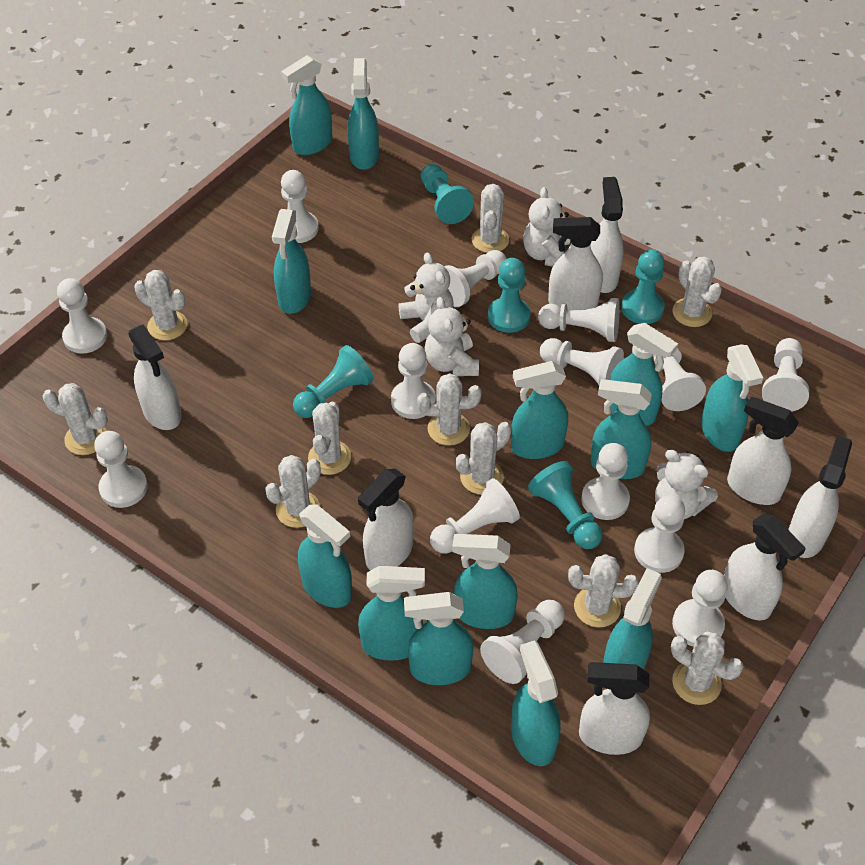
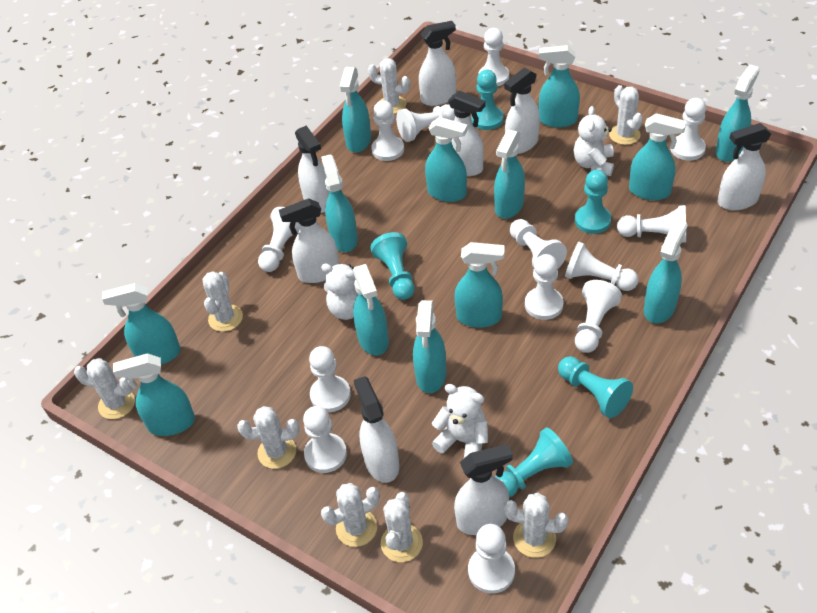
white cactus: 10 -> 8
white pawn: 14 -> 13
white teddy bear: 4 -> 3

